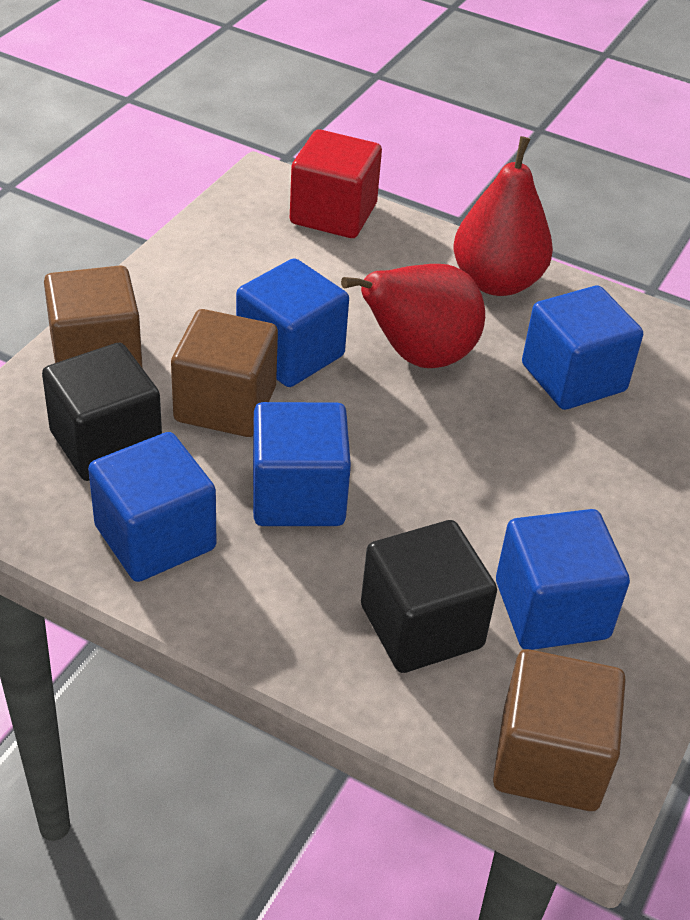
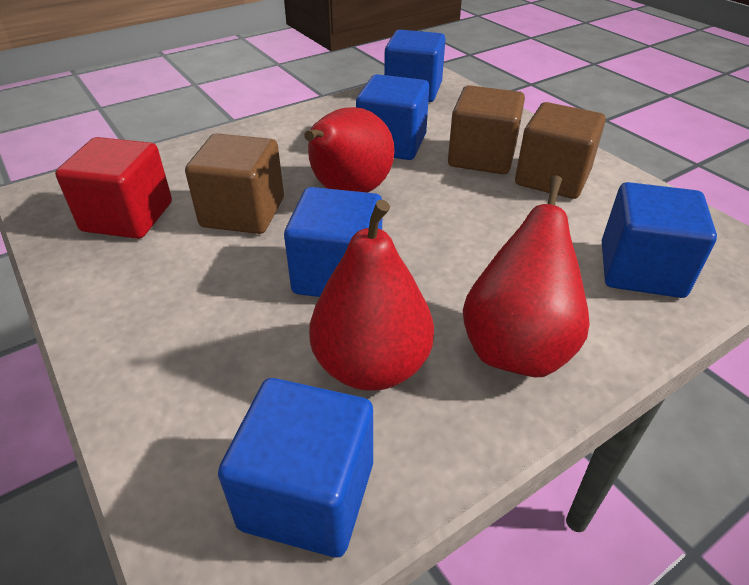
black cube: 2 -> 0
red pear: 2 -> 3

